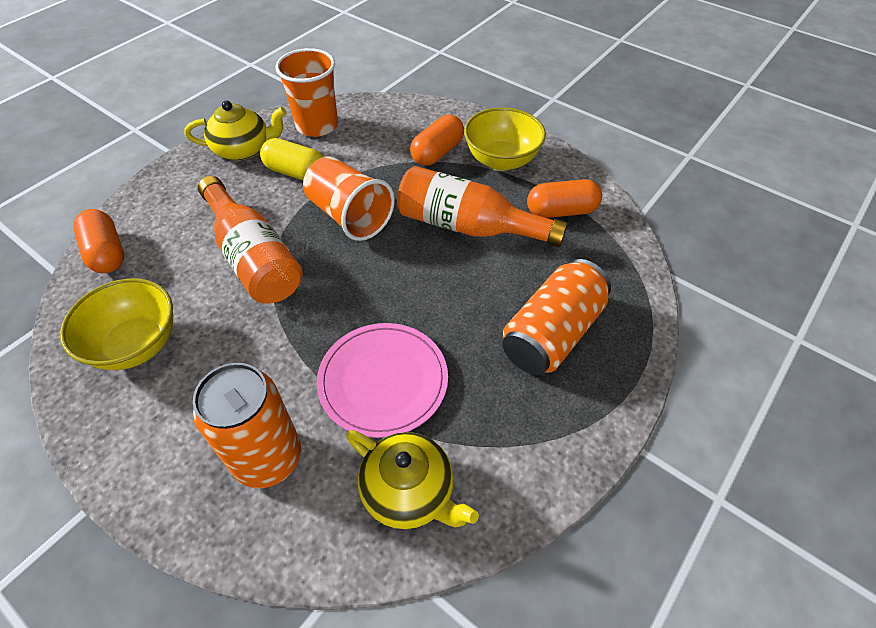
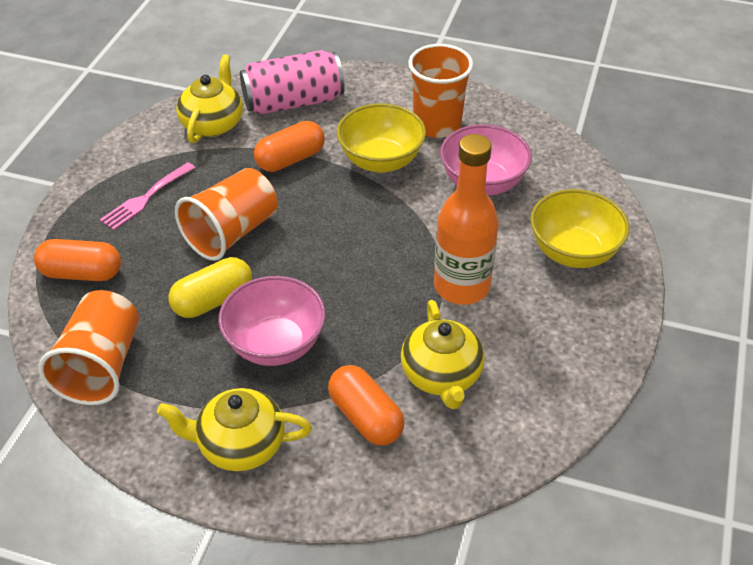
orange bottle: 2 -> 1
orange can: 2 -> 0
orange cup: 2 -> 3
pink bowl: 0 -> 2
pink can: 0 -> 1
pink fork: 0 -> 1
pink plate: 1 -> 0
yellow teapot: 2 -> 3

